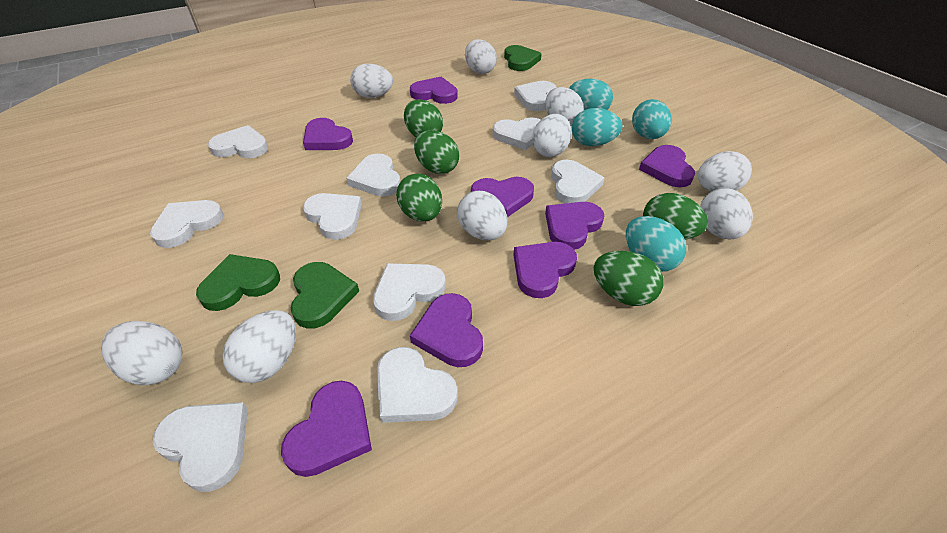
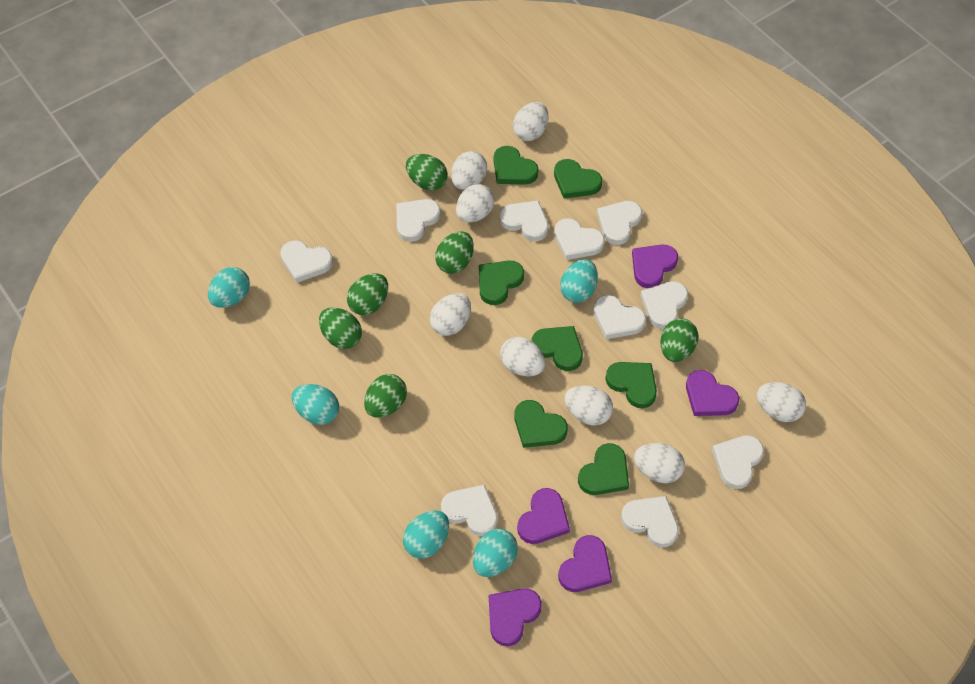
green egg: 5 -> 6
green heart: 3 -> 7
purple heart: 8 -> 5
turquoise egg: 4 -> 5
white egg: 9 -> 8

